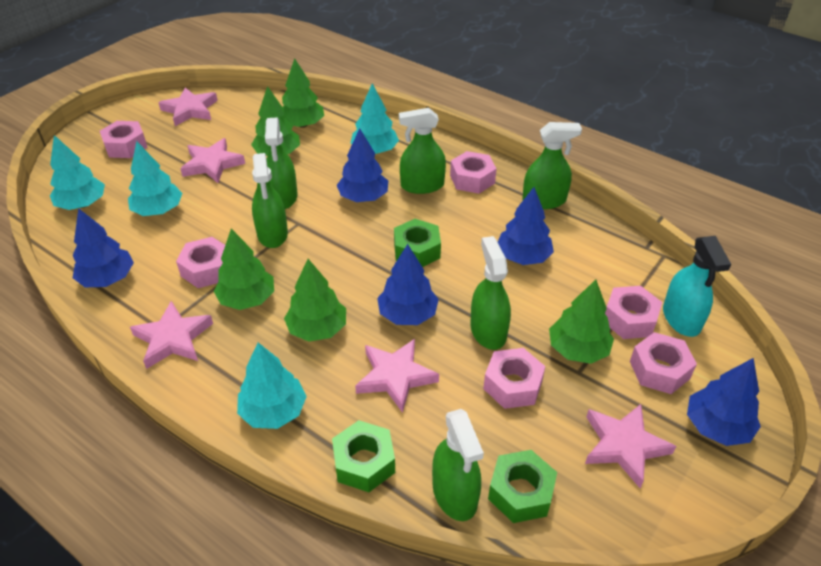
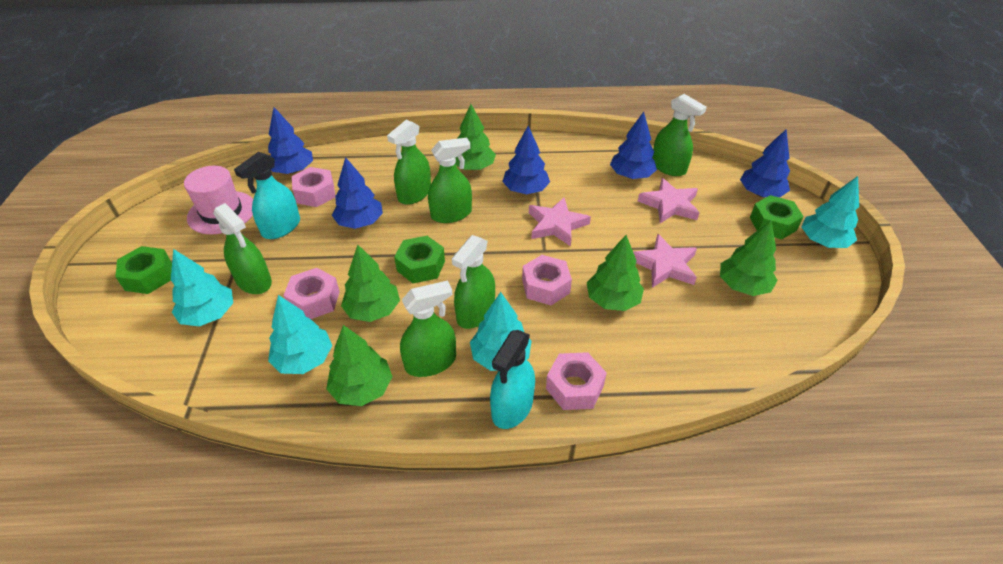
pink hat: 0 -> 1
pink nut: 6 -> 4
pink star: 5 -> 3
turquoise spray bottle: 1 -> 2

